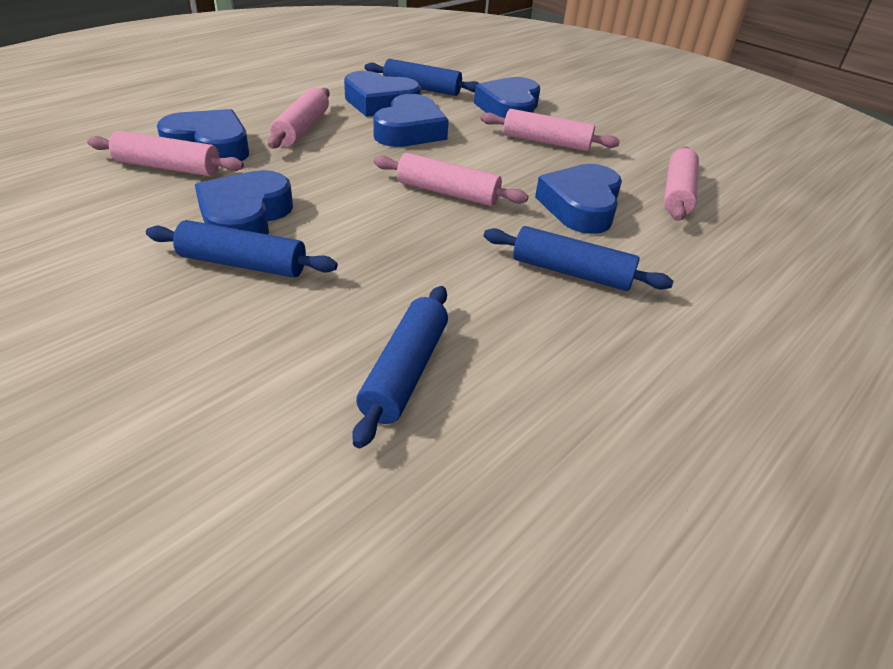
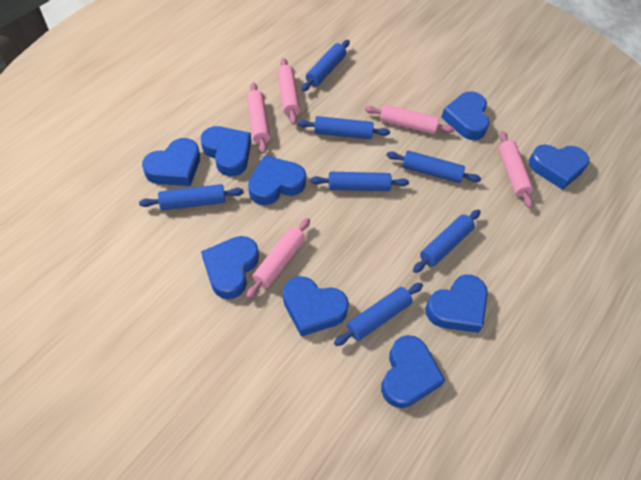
blue heart: 6 -> 9
blue rolling pin: 4 -> 7

